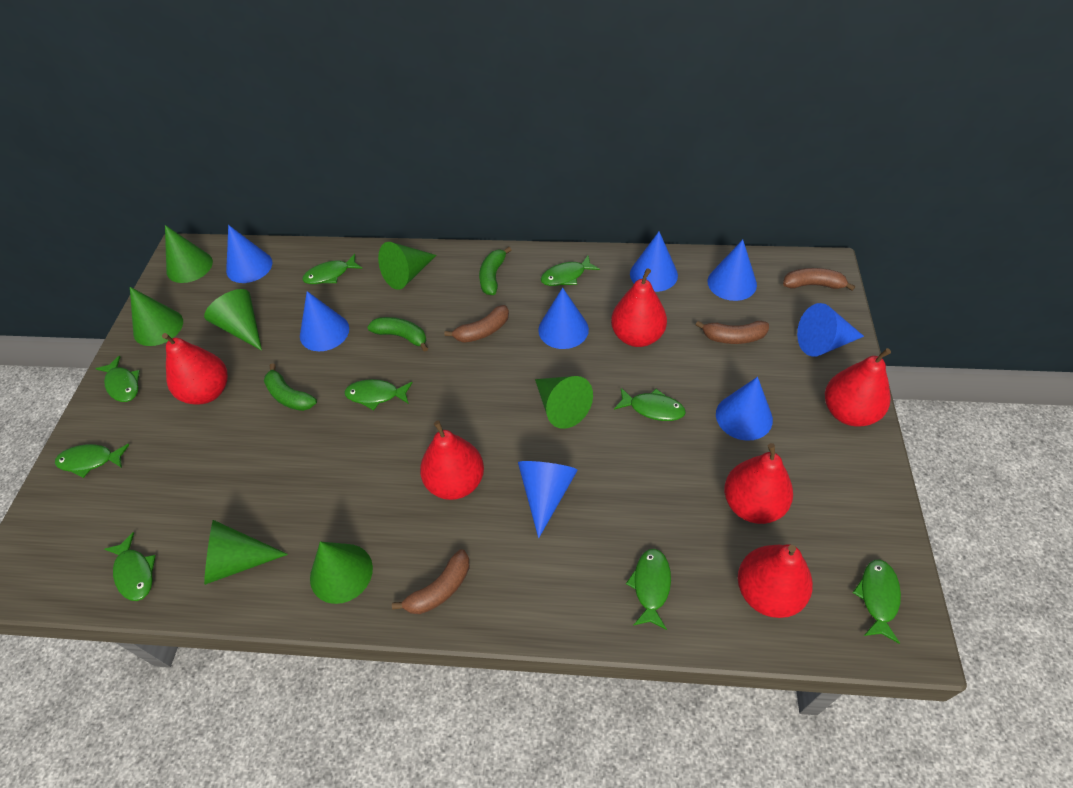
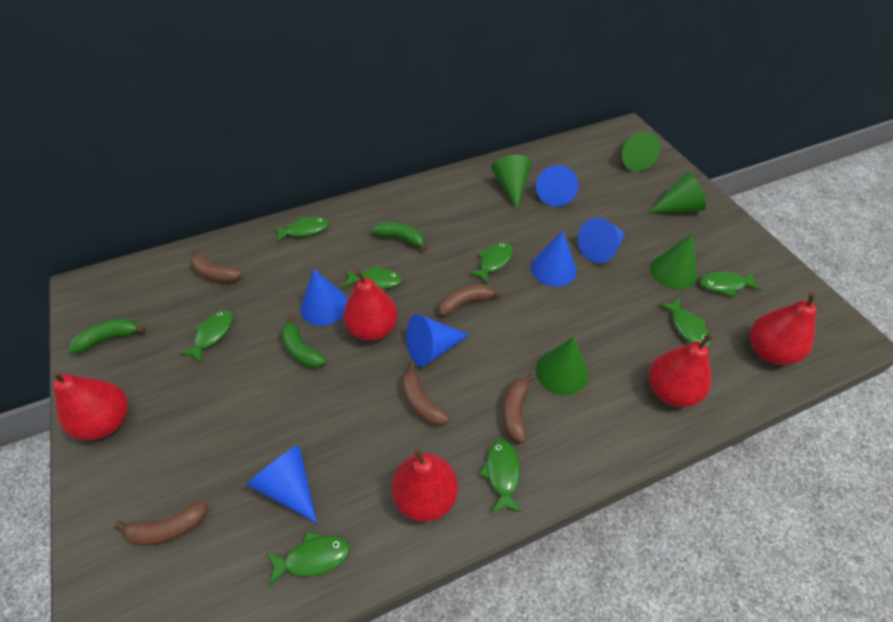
blue cone: 8 -> 6
brown banana: 4 -> 5
green cone: 7 -> 5
green fish: 9 -> 8
red pear: 6 -> 5

